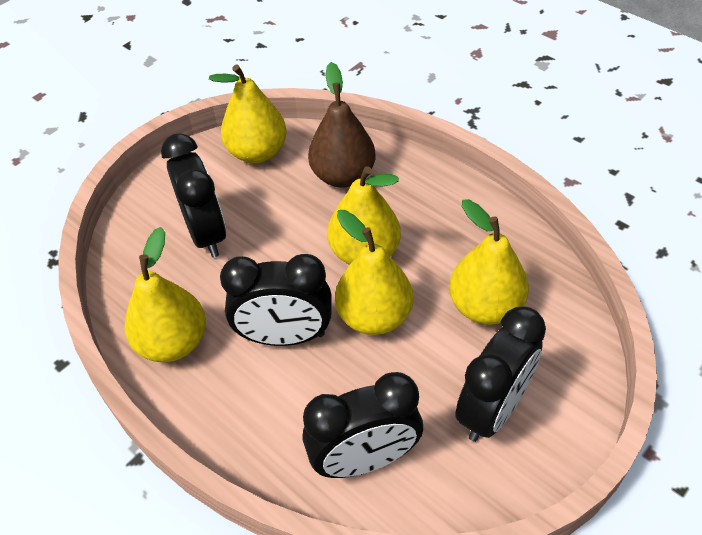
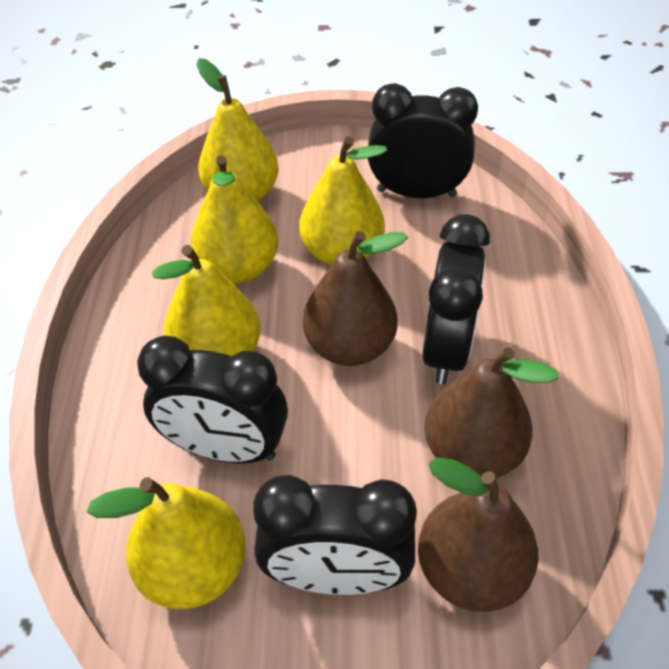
brown pear: 1 -> 3

